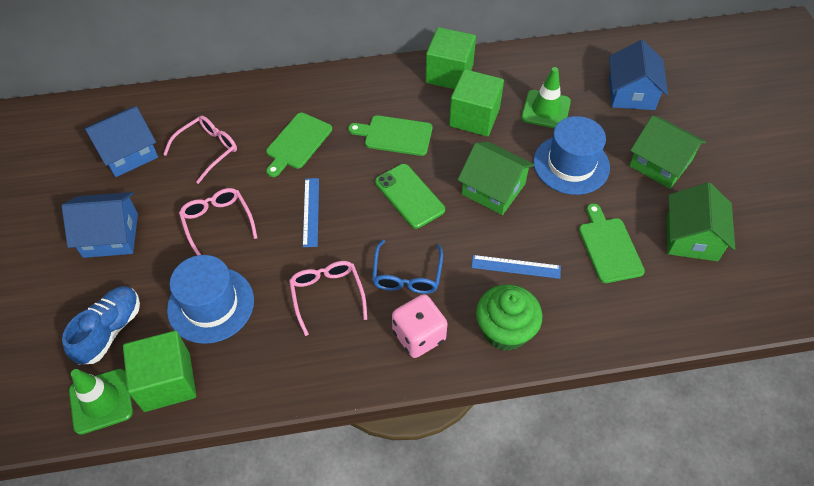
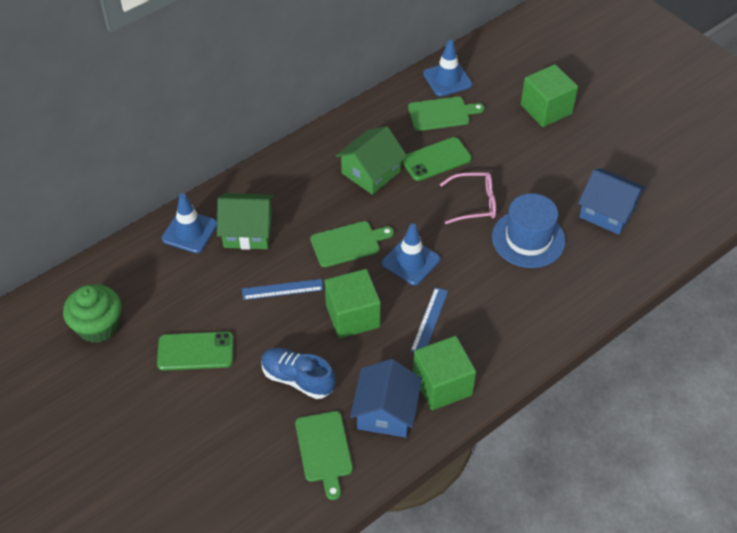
blue glasses: 1 -> 0
blue hat: 2 -> 1
blue house: 3 -> 2
blue traffic cone: 0 -> 3
green house: 3 -> 2
green phone: 1 -> 2
green traffic cone: 2 -> 0
pink dice: 1 -> 0
pink glasses: 3 -> 1

